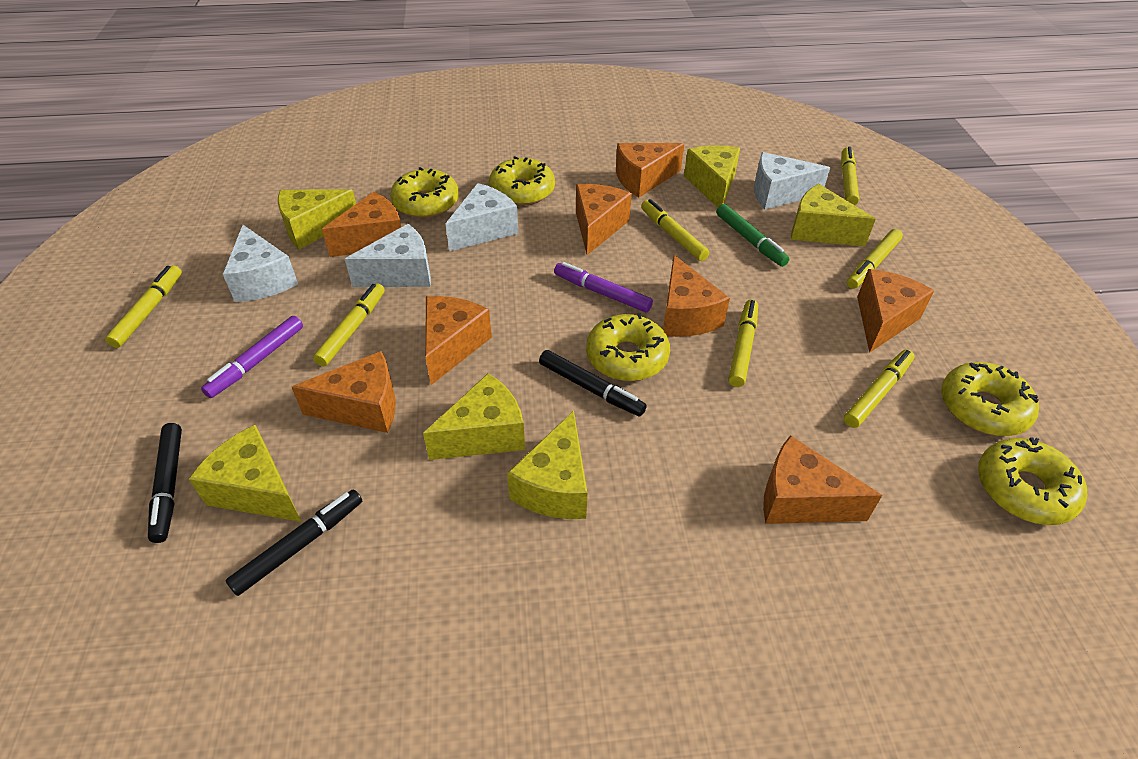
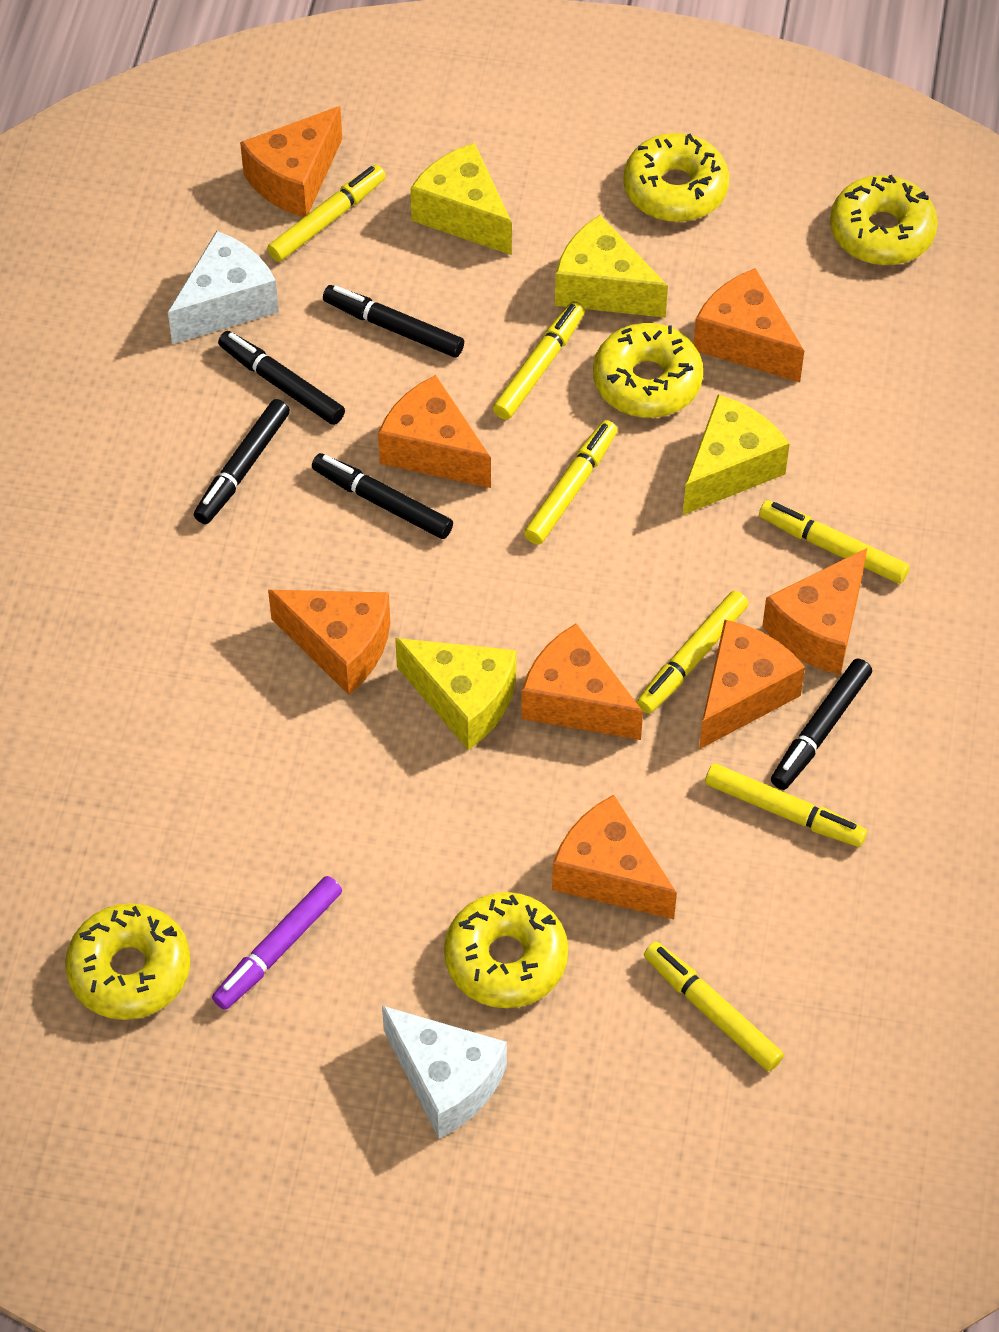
black marker: 3 -> 5
green marker: 1 -> 0
purple marker: 2 -> 1
white cheese: 4 -> 2
yellow cheese: 6 -> 4

